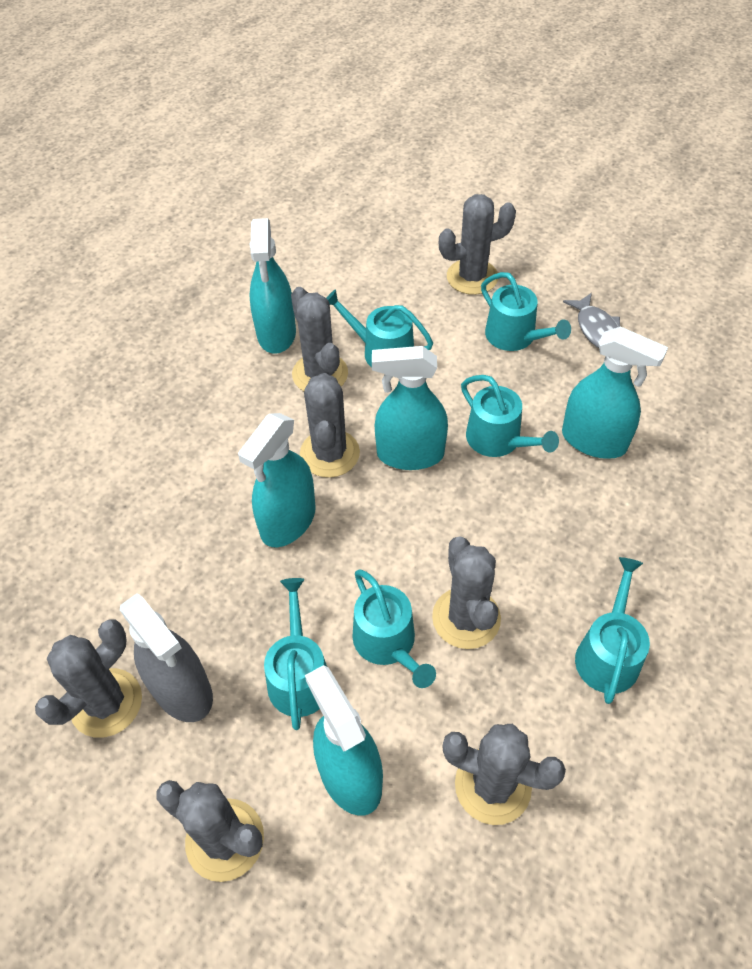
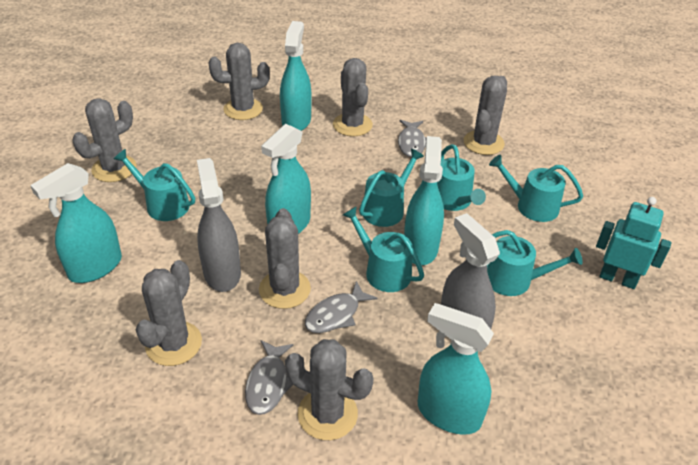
grey fish: 1 -> 3
grey spray bottle: 1 -> 2
turquoise robot: 0 -> 1

